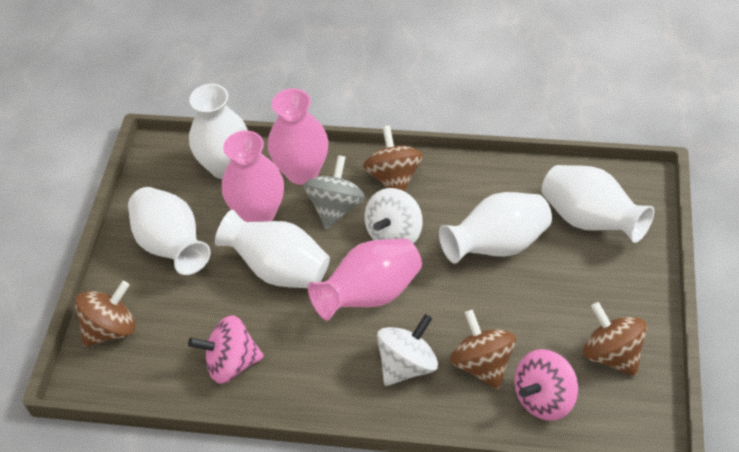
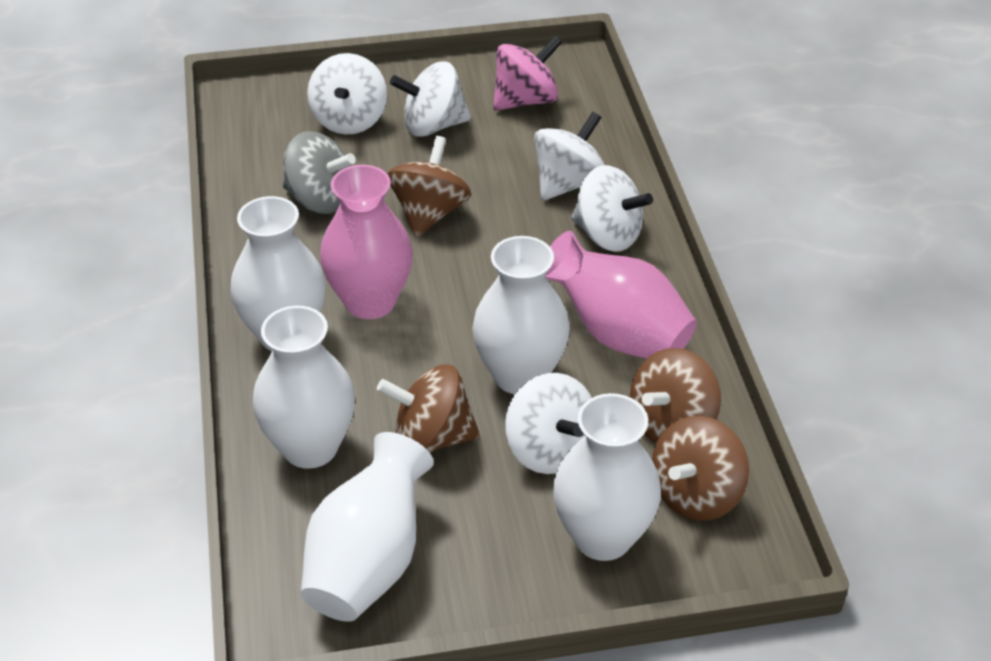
pink spinning top: 2 -> 1
pink vase: 3 -> 2
white spinning top: 2 -> 5

